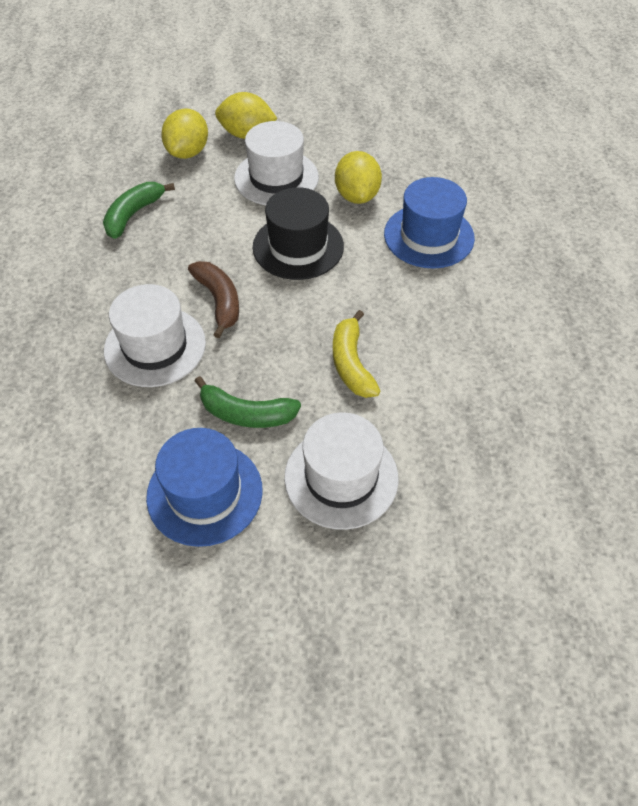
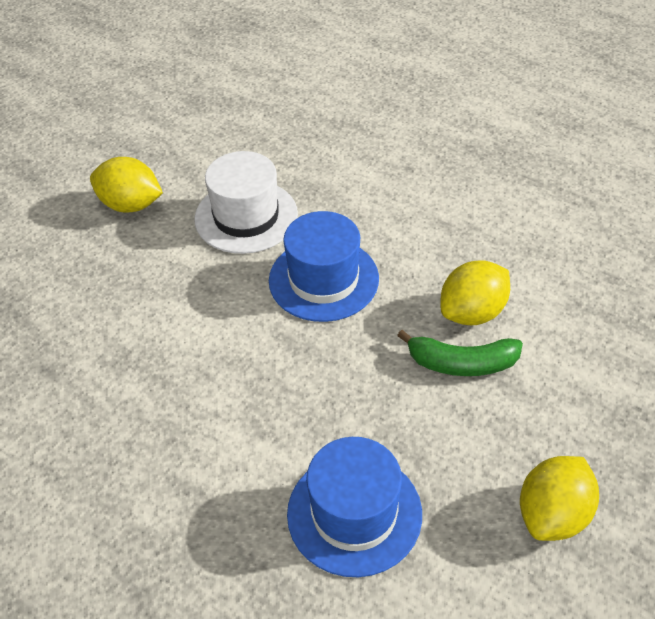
black hat: 1 -> 0
brown banana: 1 -> 0
green banana: 2 -> 1
white hat: 3 -> 1
yellow banana: 1 -> 0

